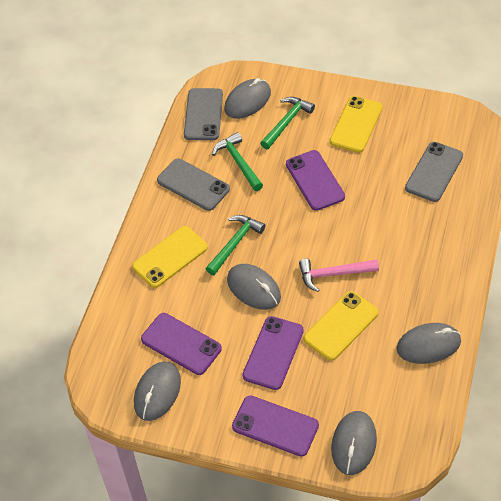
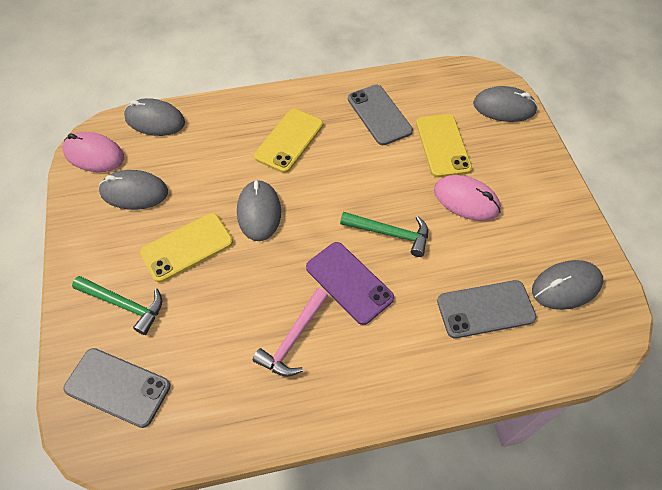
green hammer: 3 -> 2
pink mouse: 0 -> 2
purple phone: 4 -> 1

